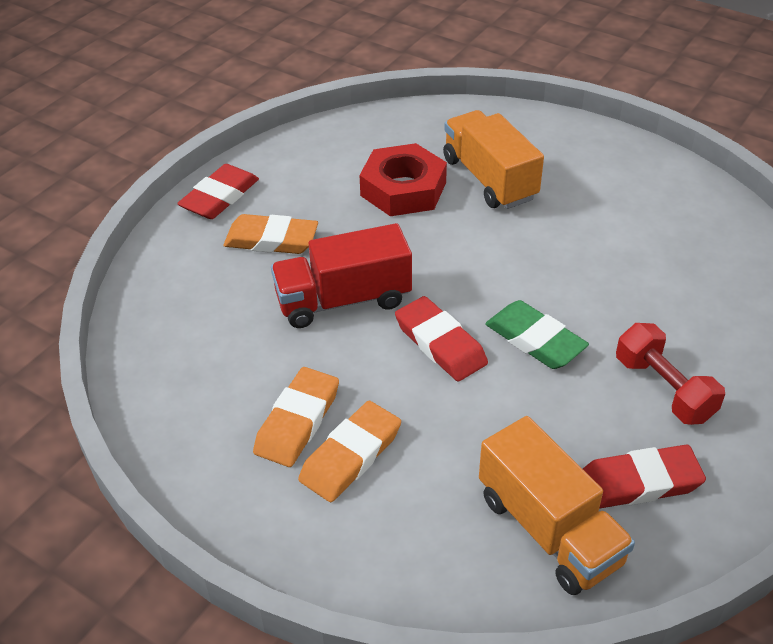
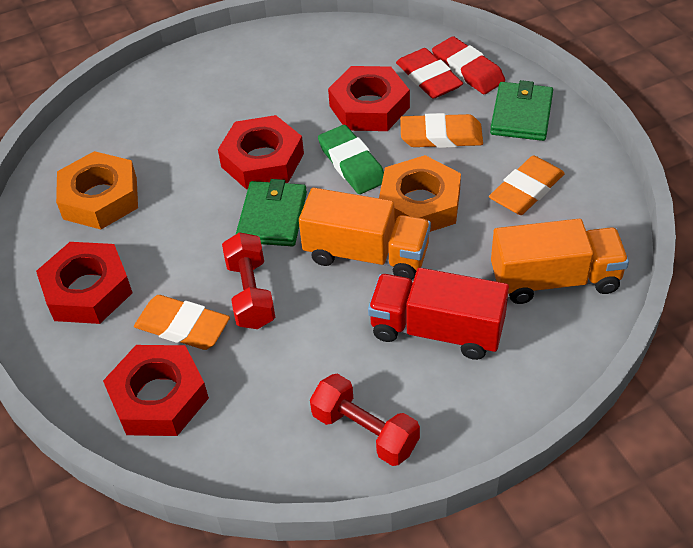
green wallet: 0 -> 2
orange nut: 0 -> 2
red dumbbell: 1 -> 2
red eraser: 3 -> 2
red nut: 1 -> 4

